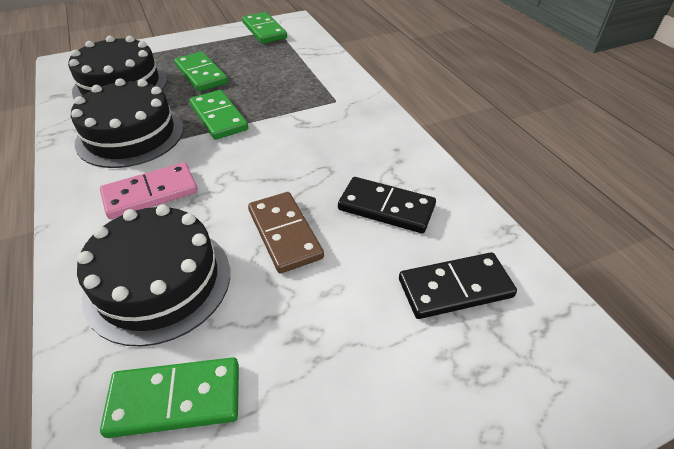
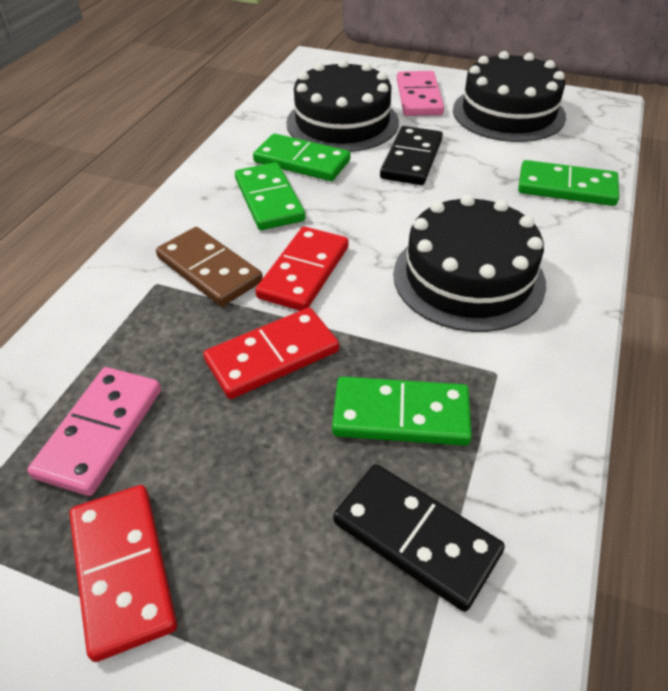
pink domino: 1 -> 2
red domino: 0 -> 3

